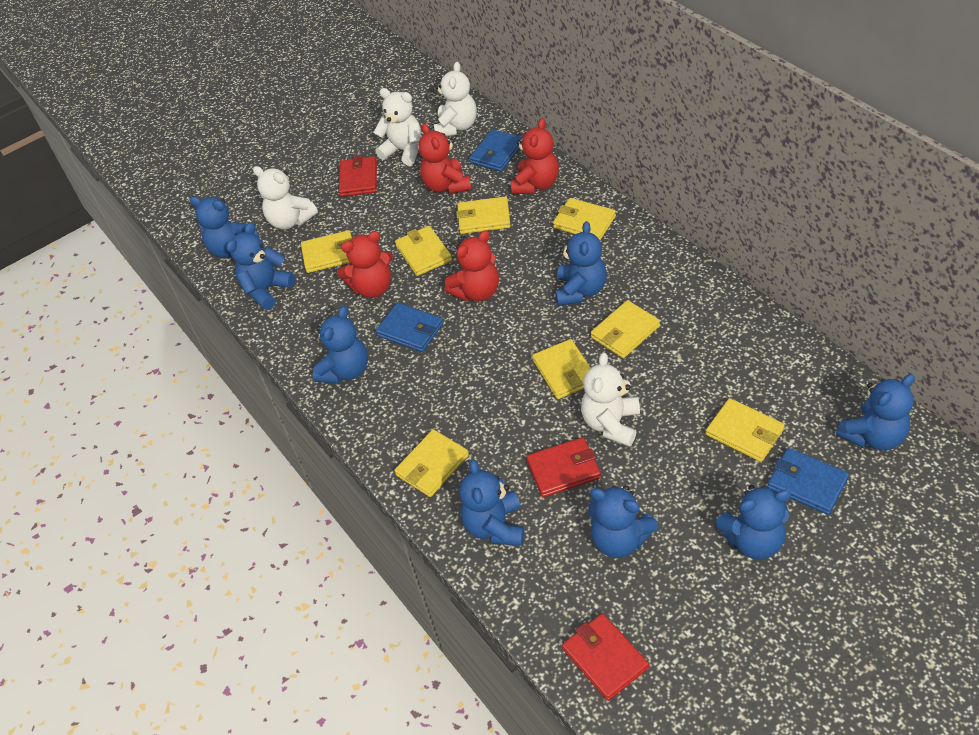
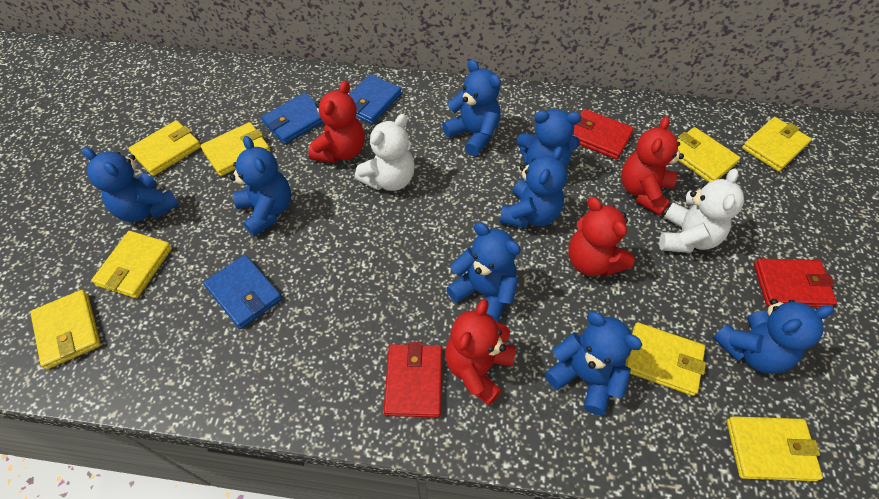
white teddy bear: 4 -> 2

